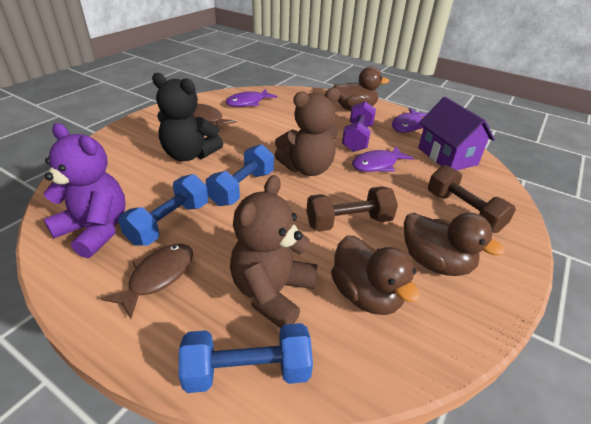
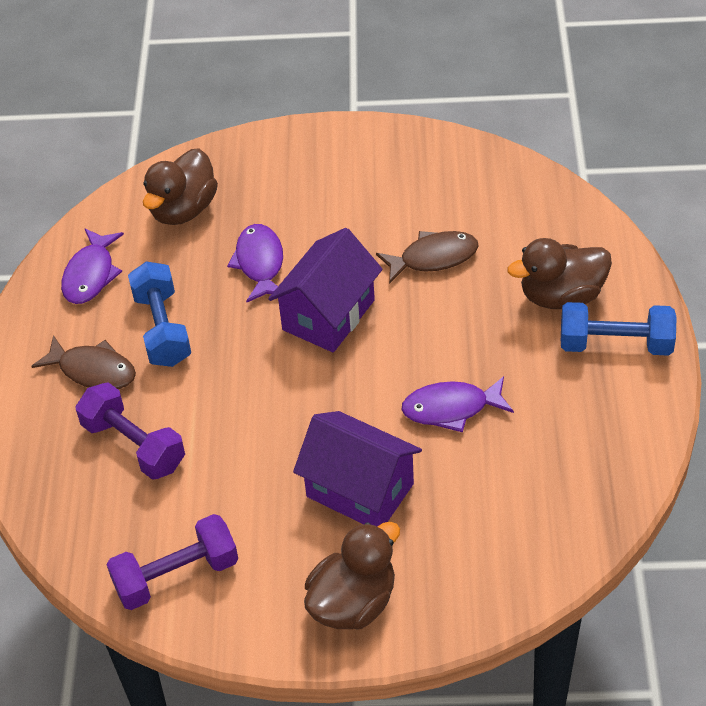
black teddy bear: 1 -> 0
blue dumbbell: 3 -> 2
brown dumbbell: 2 -> 0
brown teddy bear: 2 -> 0
purple dumbbell: 1 -> 2
purple house: 1 -> 2
purple teddy bear: 1 -> 0

